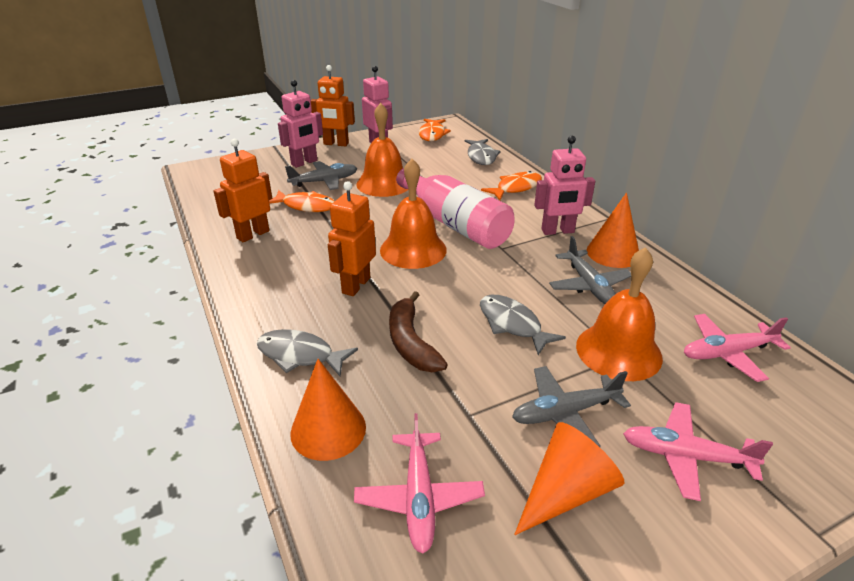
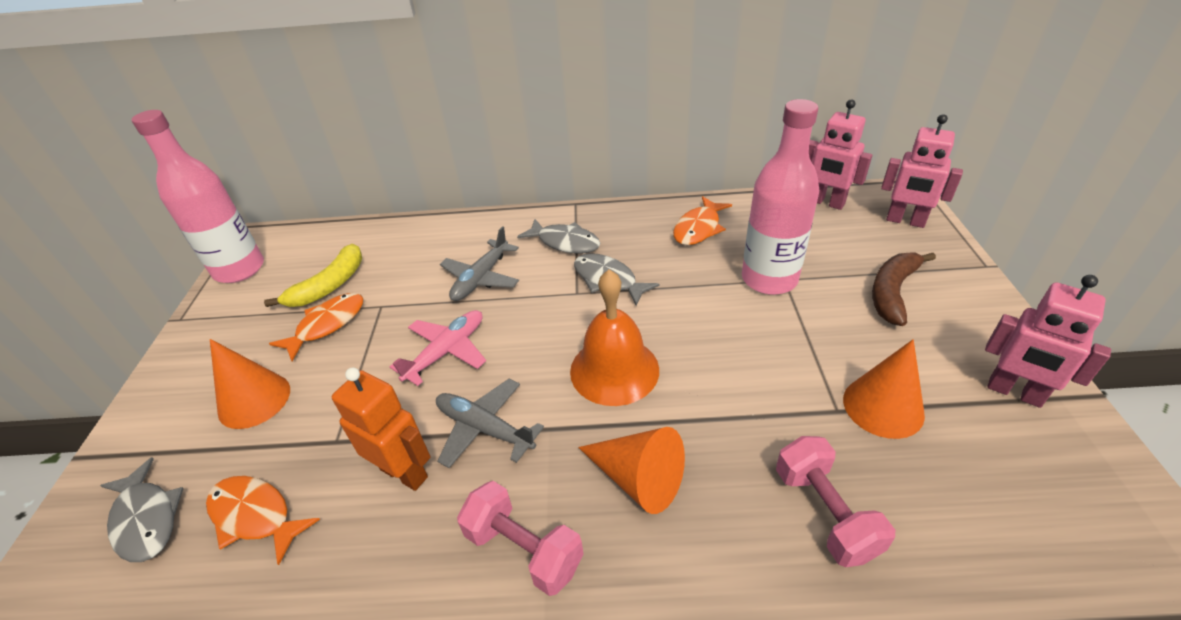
grey plane: 3 -> 2
orange bell: 3 -> 1
orange robot: 3 -> 1
pink bottle: 1 -> 2
pink dumbbell: 0 -> 2
pink plane: 3 -> 1
yellow banana: 0 -> 1

